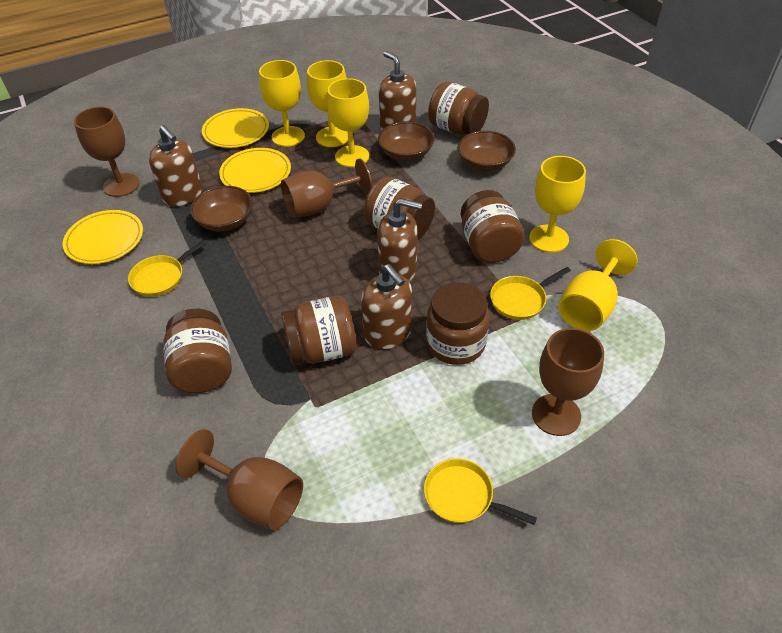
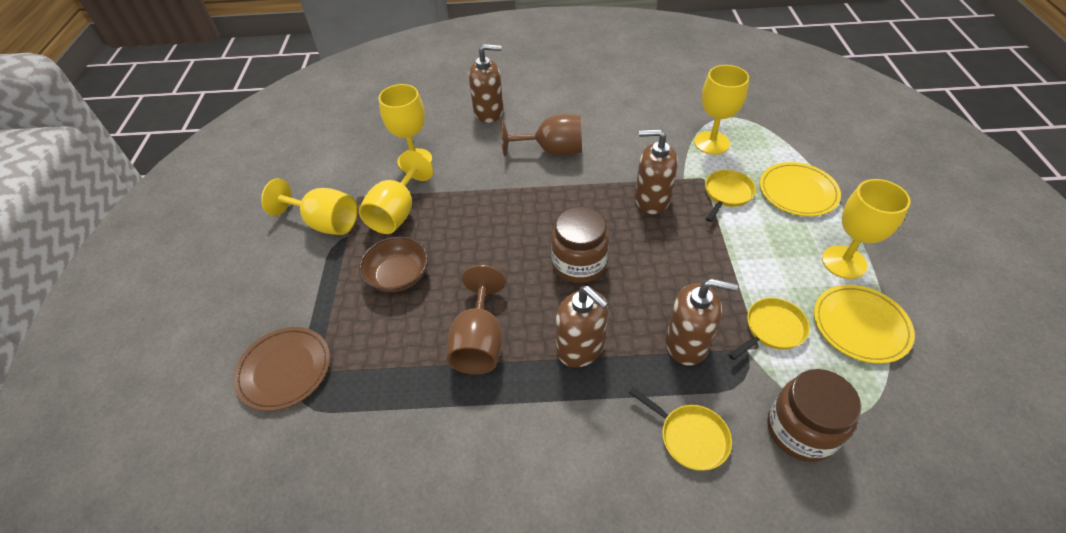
brown bowl: 3 -> 1
brown goblet: 4 -> 2
brown jar: 6 -> 2
brown plate: 0 -> 1
yellow plate: 3 -> 2

